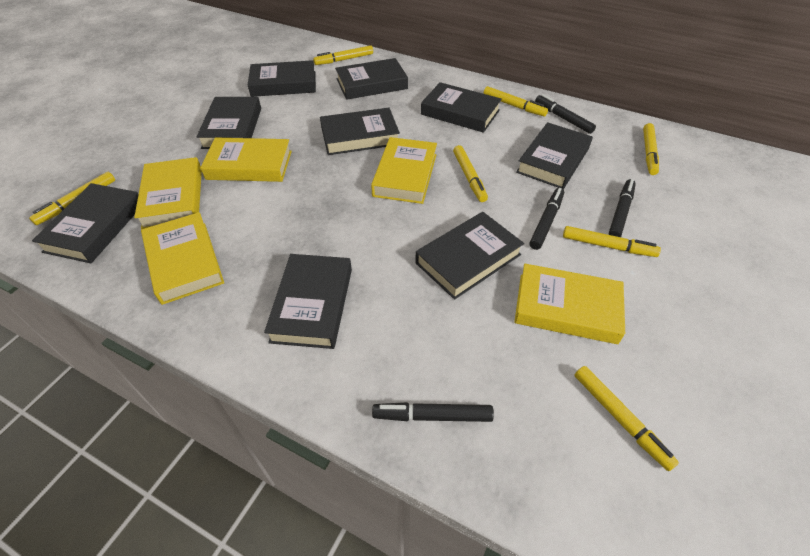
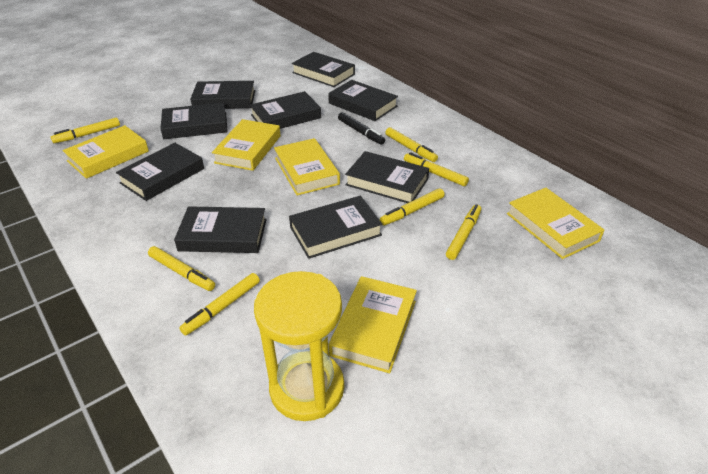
black marker: 4 -> 1
yellow hourglass: 0 -> 1

